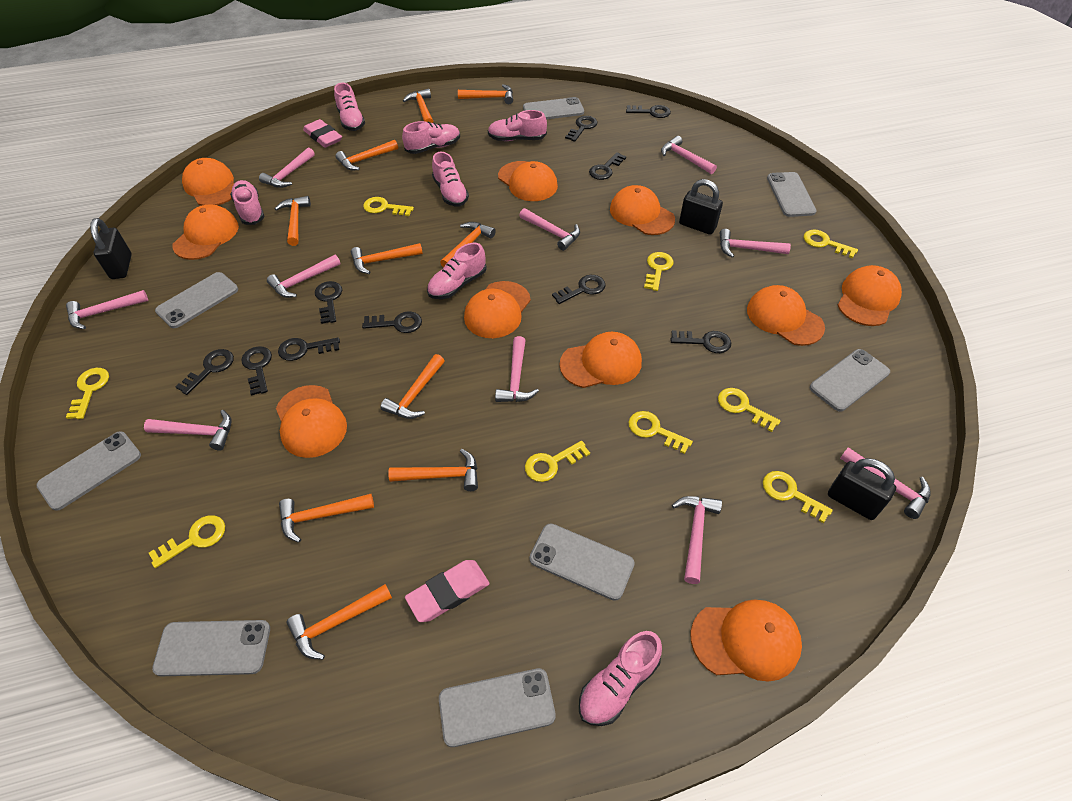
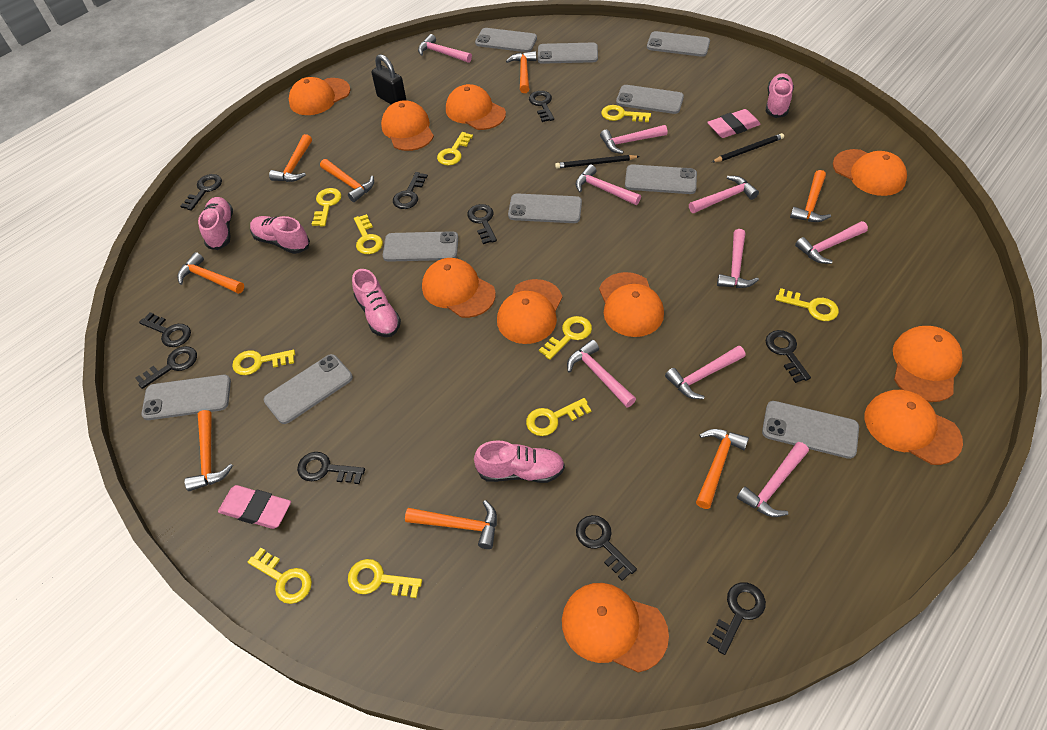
black padlock: 3 -> 1
black pencil: 0 -> 2
grey phone: 8 -> 10
orange hammer: 10 -> 8
pink hammer: 10 -> 9
pink shoe: 7 -> 5
yellow key: 9 -> 10

